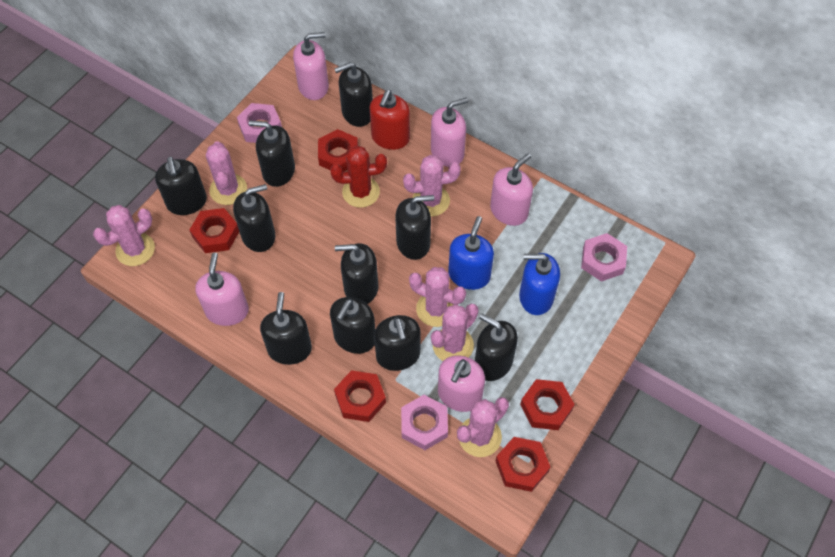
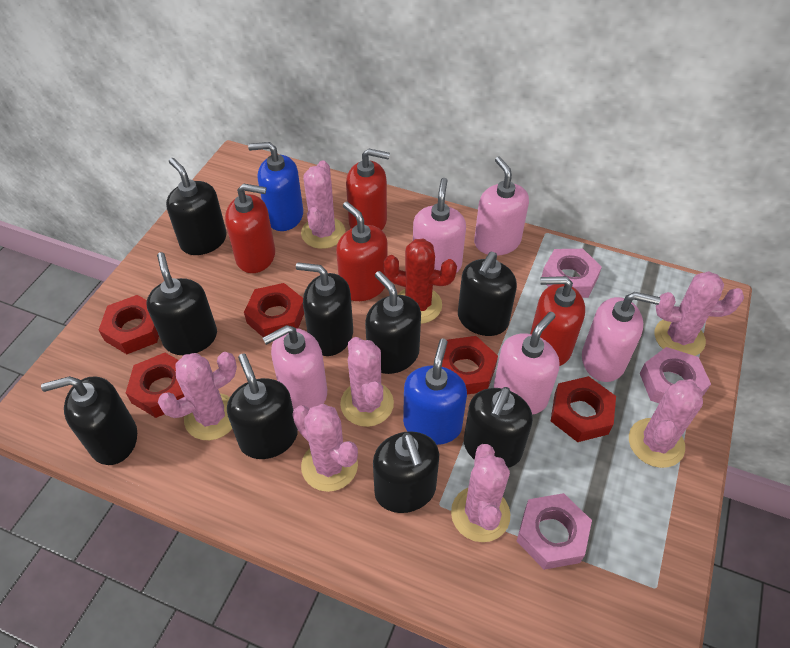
black soap dispenser: 10 -> 9
pink cactus: 6 -> 7
red soap dispenser: 1 -> 4

